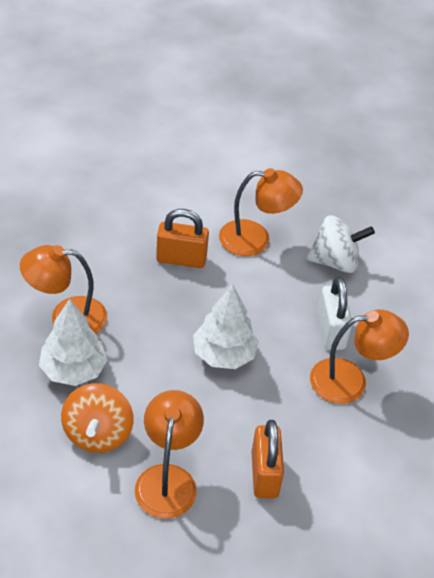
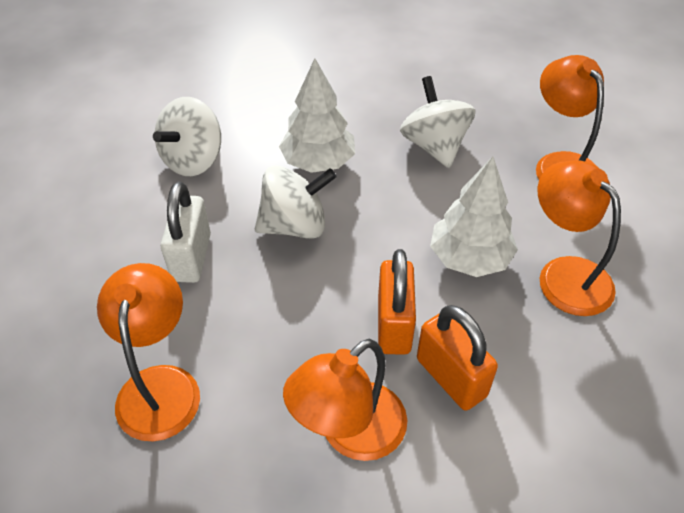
orange spinning top: 1 -> 0
white spinning top: 1 -> 3

